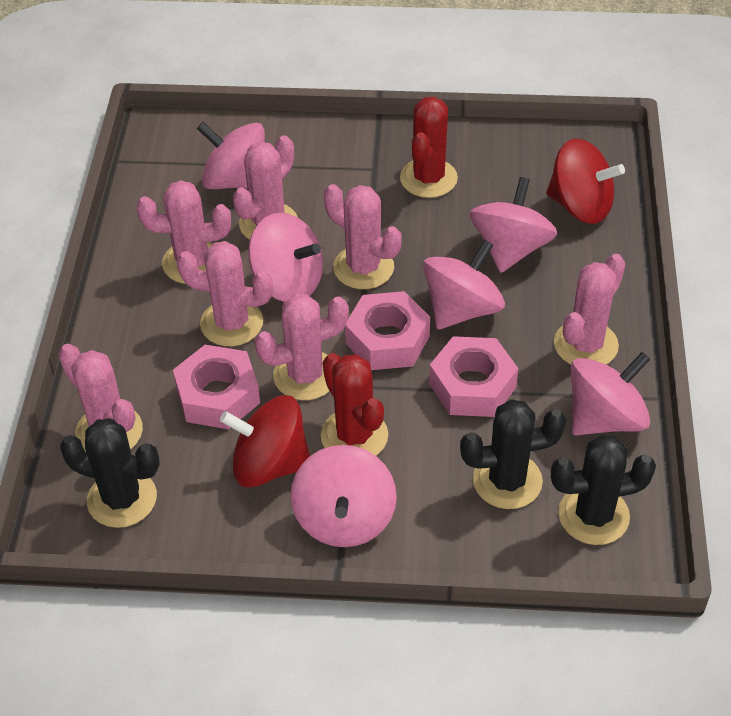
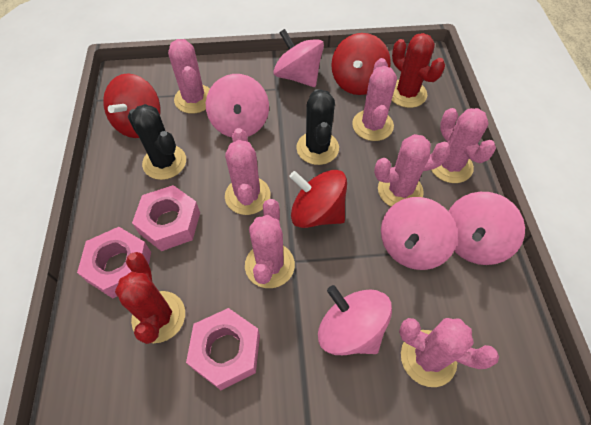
black cactus: 3 -> 2
pink spinning top: 6 -> 5
red spinning top: 2 -> 3

